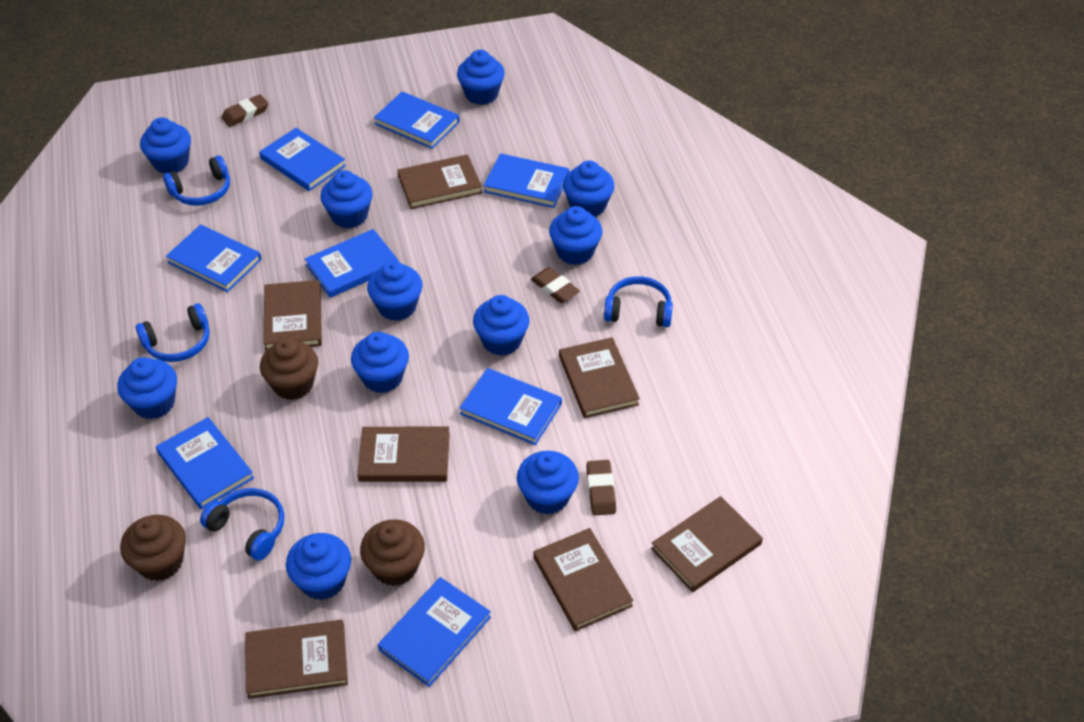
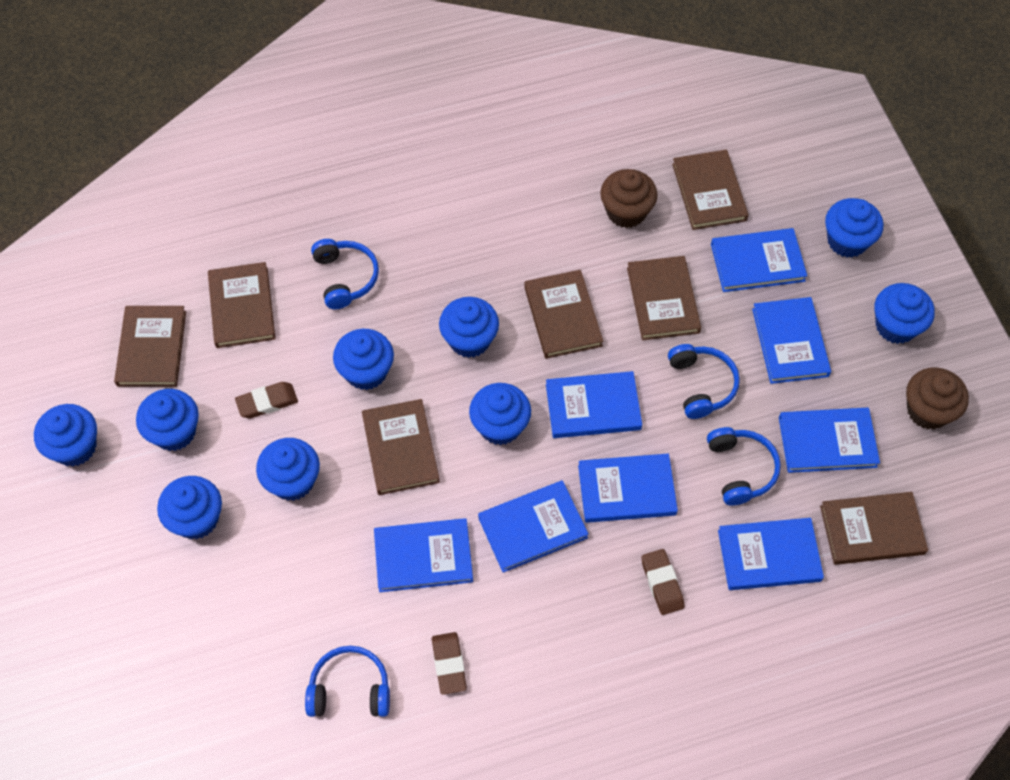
blue cupcake: 11 -> 9
brown cupcake: 3 -> 2

